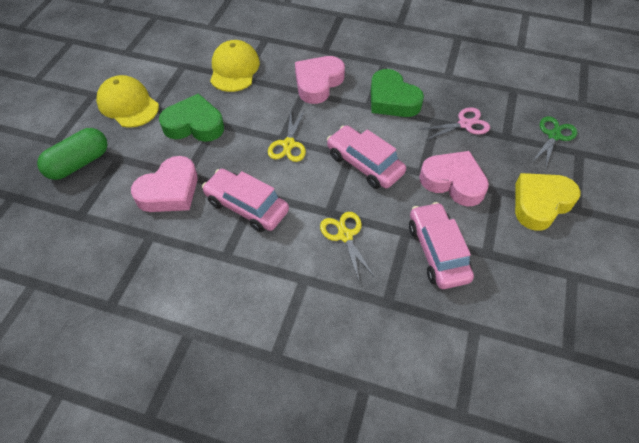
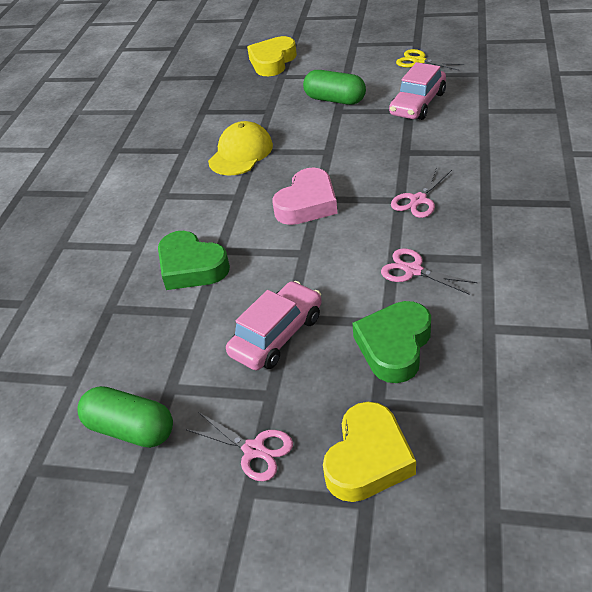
green capsule: 1 -> 2
green scissors: 1 -> 0
pink car: 3 -> 2
pink heart: 3 -> 1
pink scissors: 1 -> 3
yellow cap: 2 -> 1
yellow heart: 1 -> 2
yellow scissors: 2 -> 1

